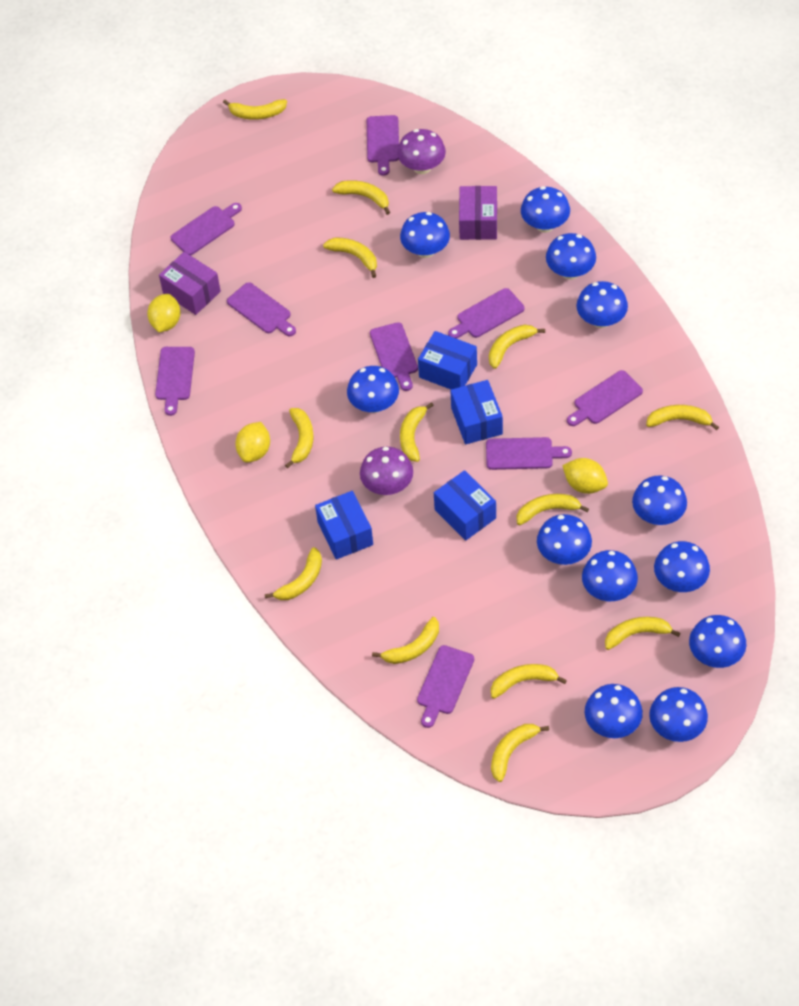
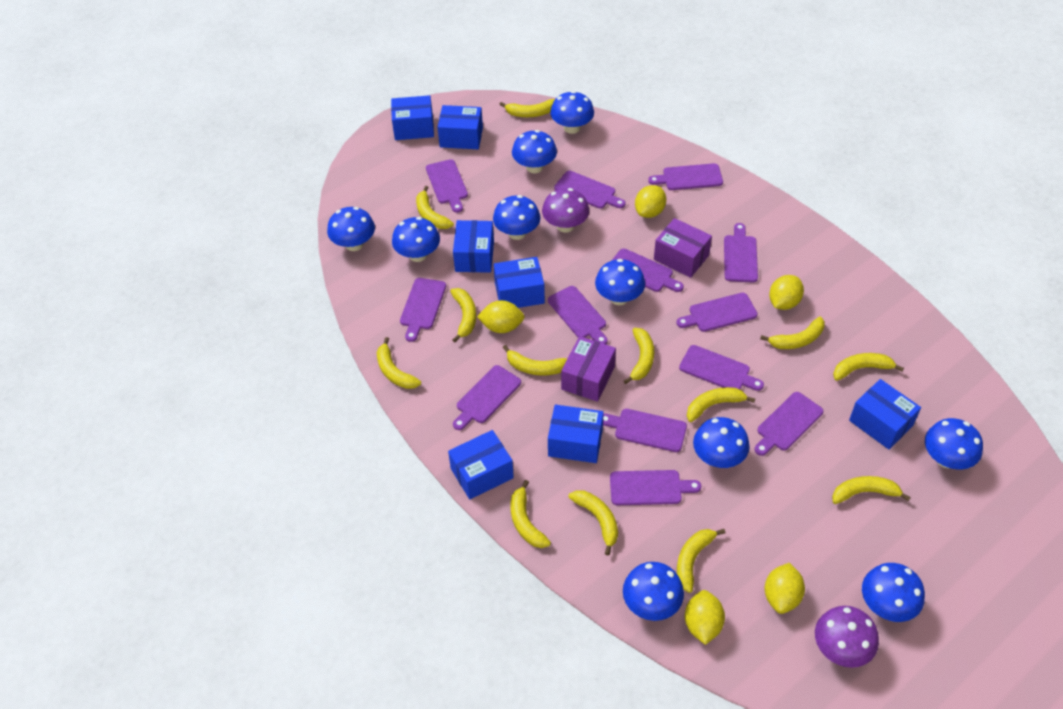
blue box: 4 -> 7
blue mushroom: 12 -> 10
purple cutting board: 9 -> 13
yellow lemon: 3 -> 5

